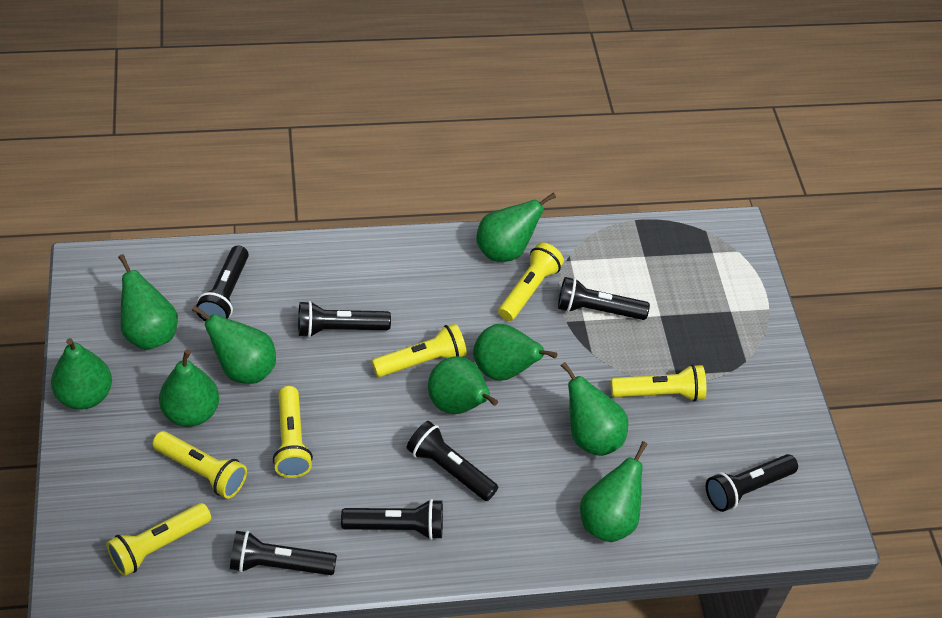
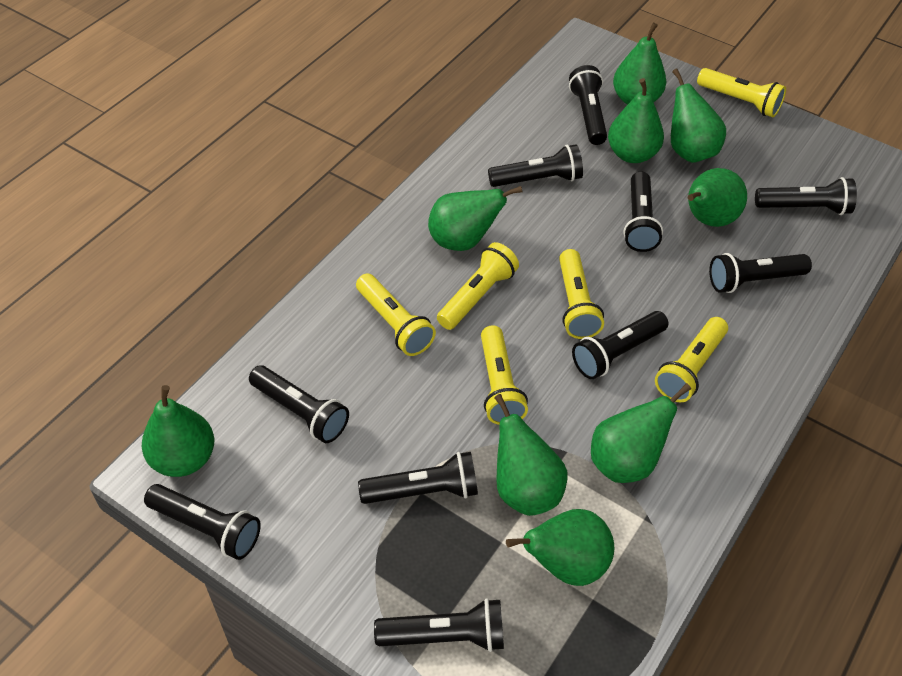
black flashlight: 7 -> 10

